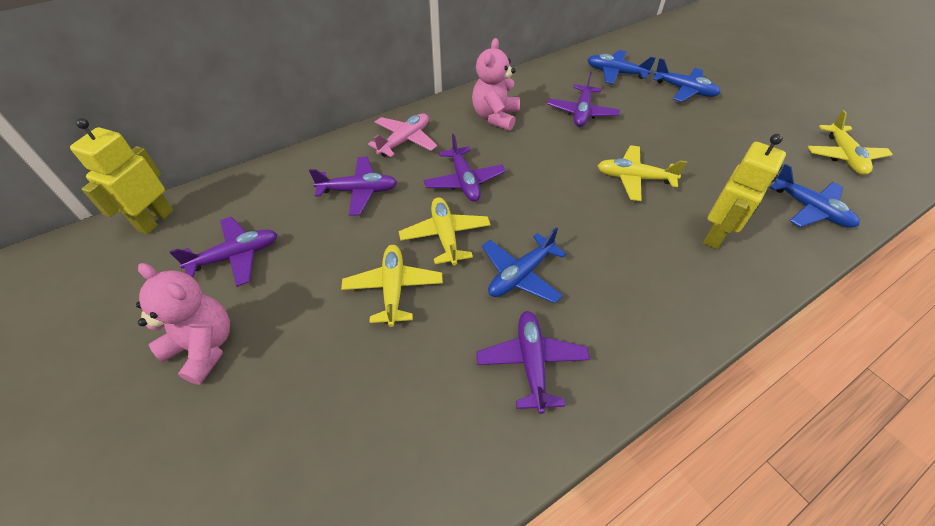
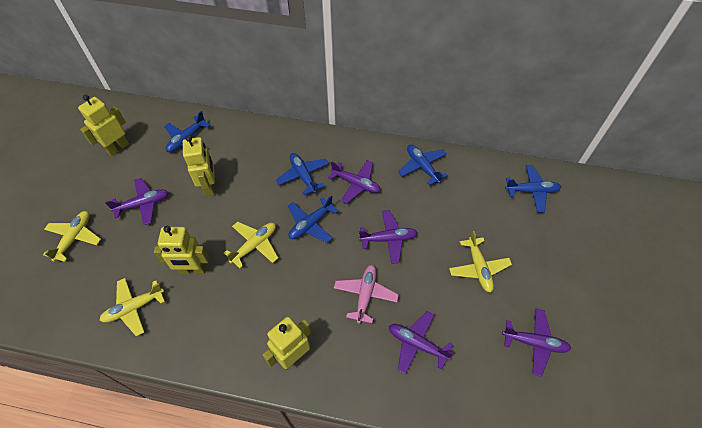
blue plane: 4 -> 5
pink teddy bear: 2 -> 0
yellow robot: 2 -> 4

